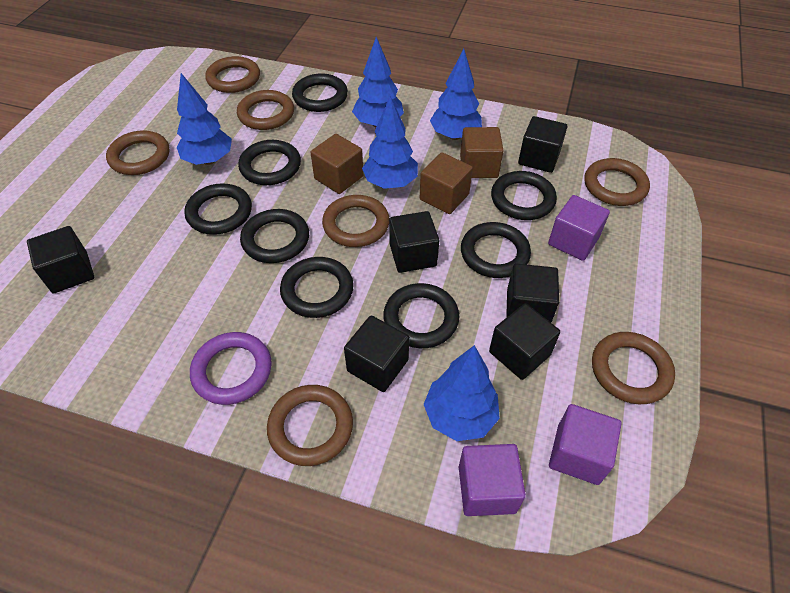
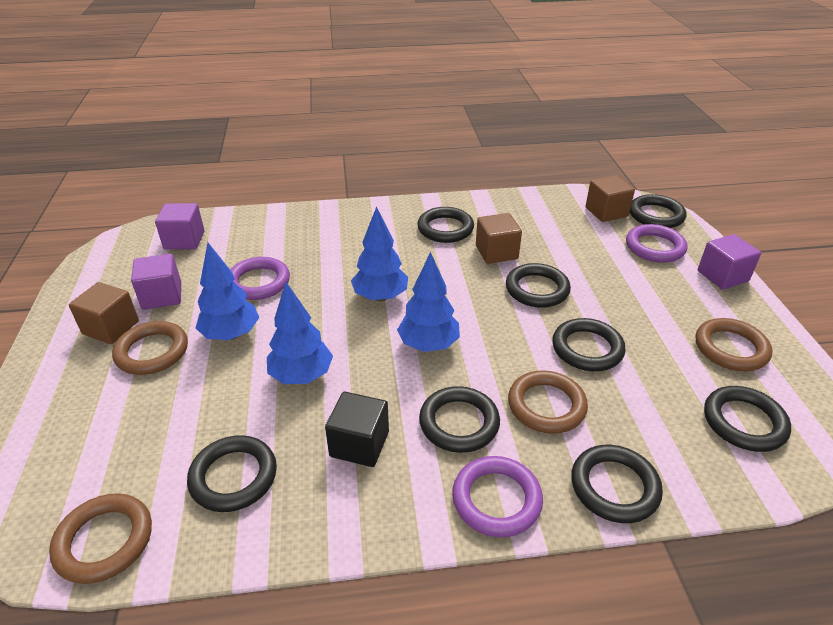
black cube: 6 -> 1
blue tree: 5 -> 4
brown ring: 7 -> 4
purple ring: 1 -> 3

